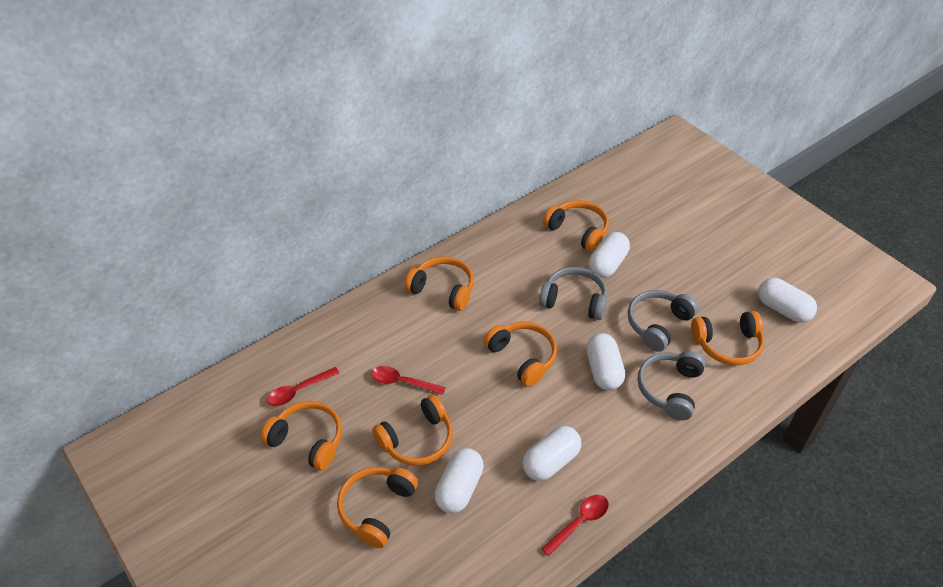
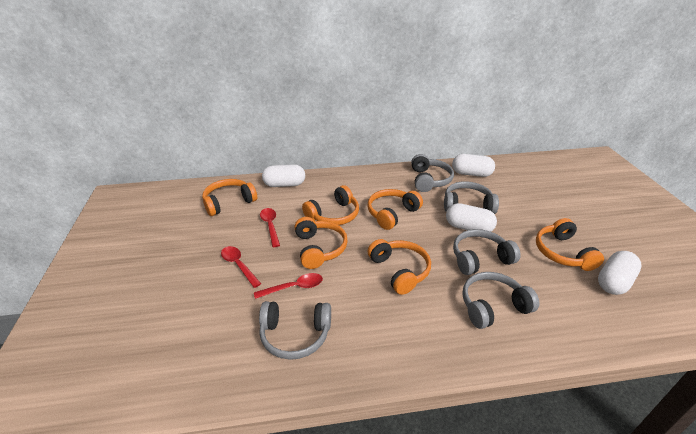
grey headphones: 3 -> 5
orange headphones: 7 -> 6
white capsule: 5 -> 4

